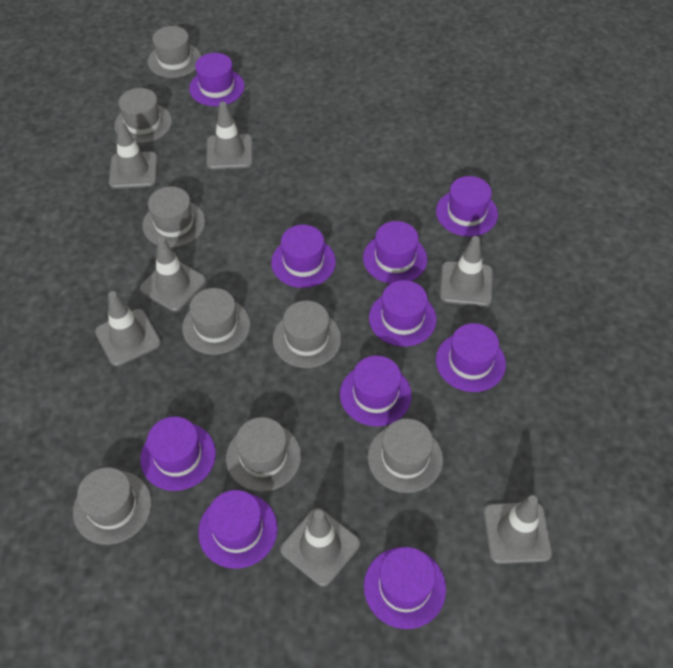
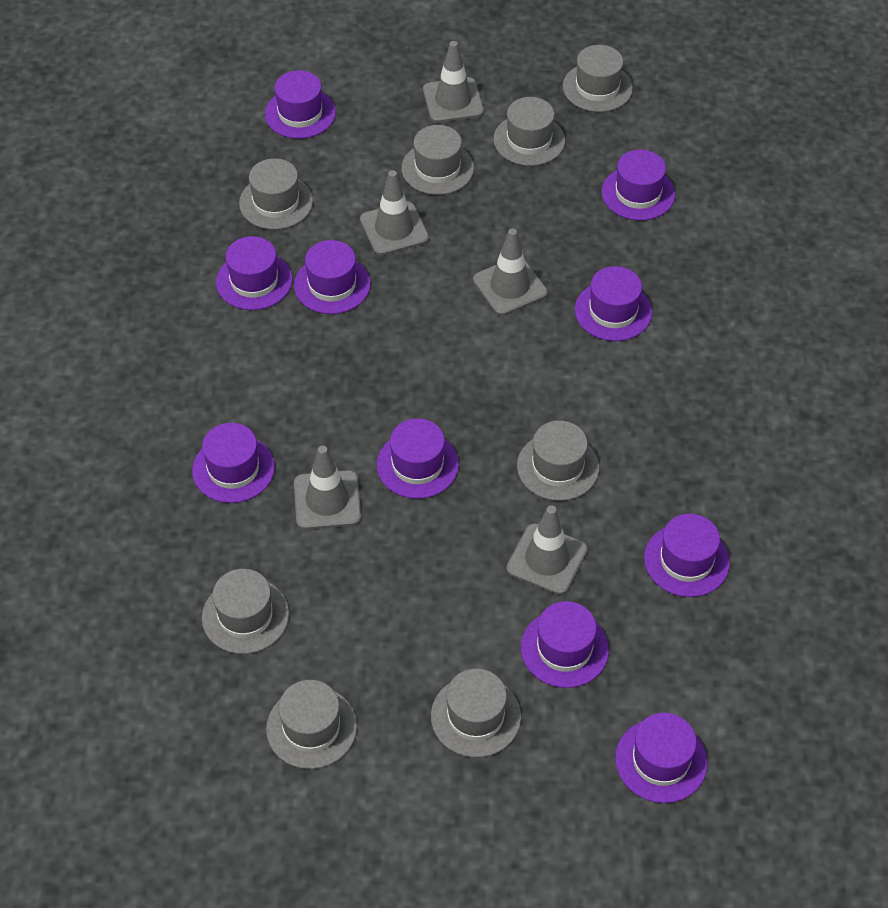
grey traffic cone: 7 -> 5

